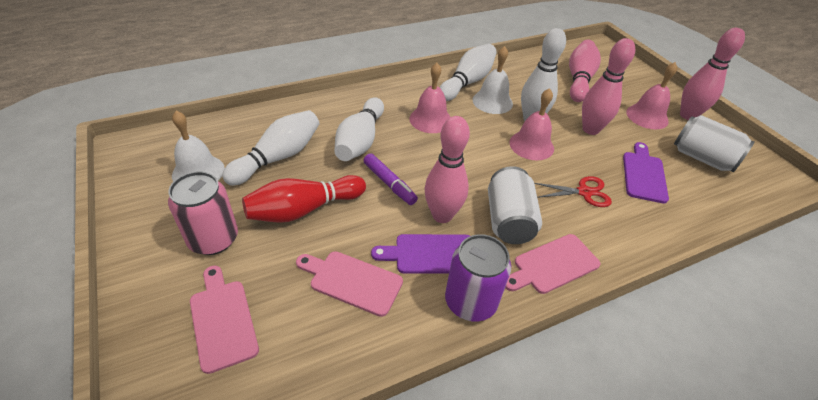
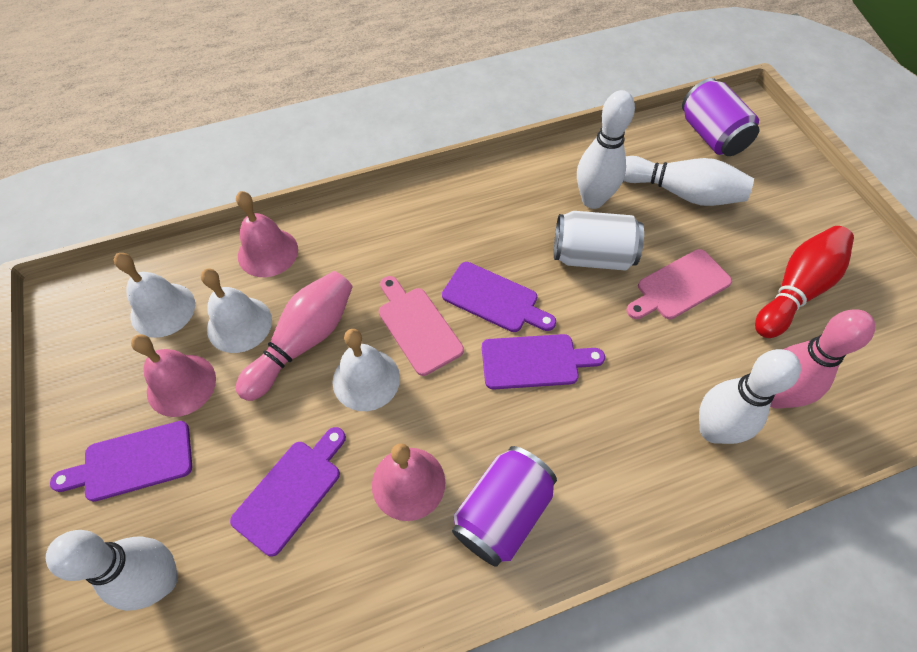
pink bowling pin: 4 -> 2
pink can: 1 -> 0
pink cutting board: 3 -> 2
purple can: 1 -> 2
purple cutting board: 2 -> 4
purple marker: 1 -> 0
red scissors: 1 -> 0
white bell: 2 -> 3
white can: 2 -> 1

